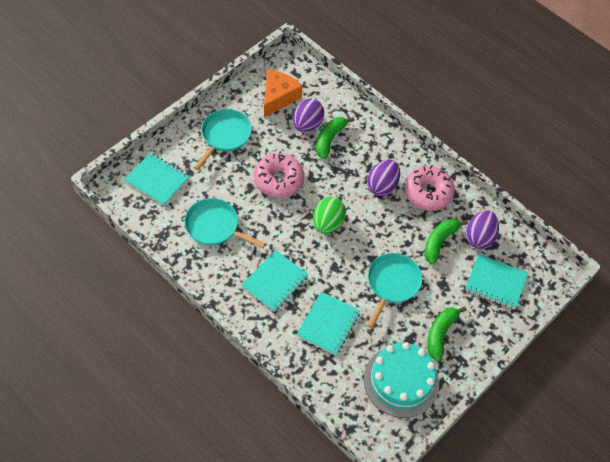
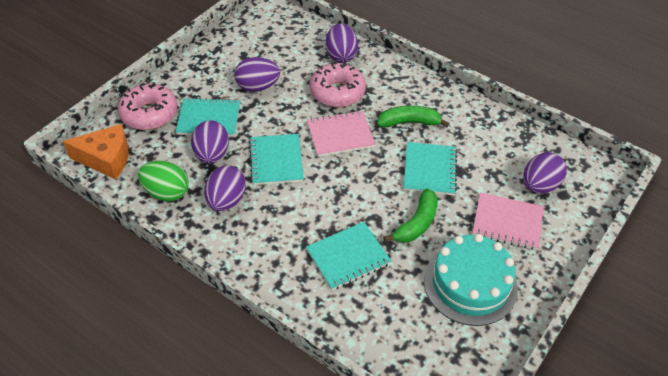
green banana: 3 -> 2
pink notebook: 0 -> 2
purple egg: 3 -> 5
turquoise pan: 3 -> 0

